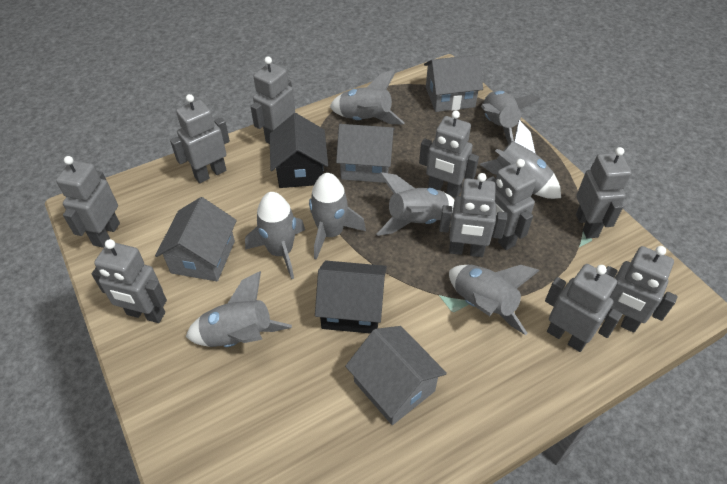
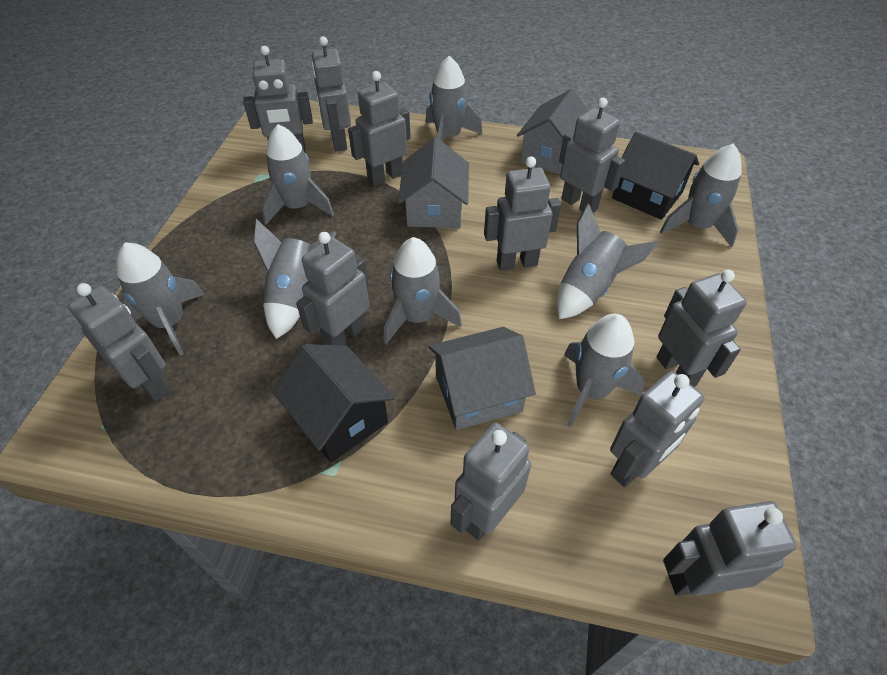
grey house: 4 -> 3
grey robot: 10 -> 11

